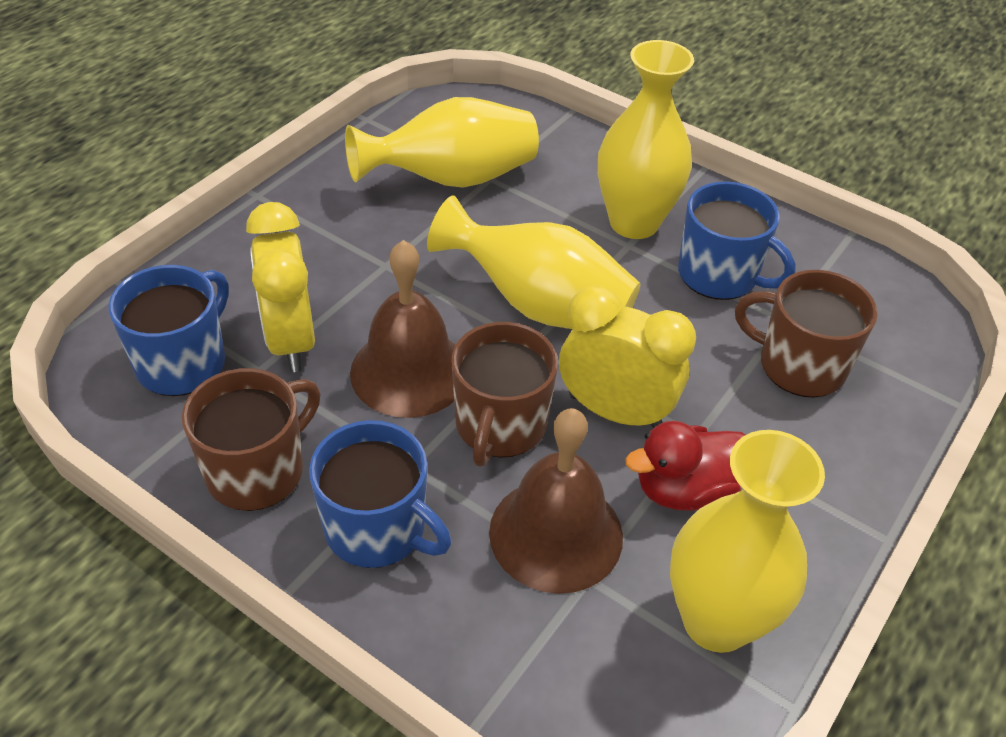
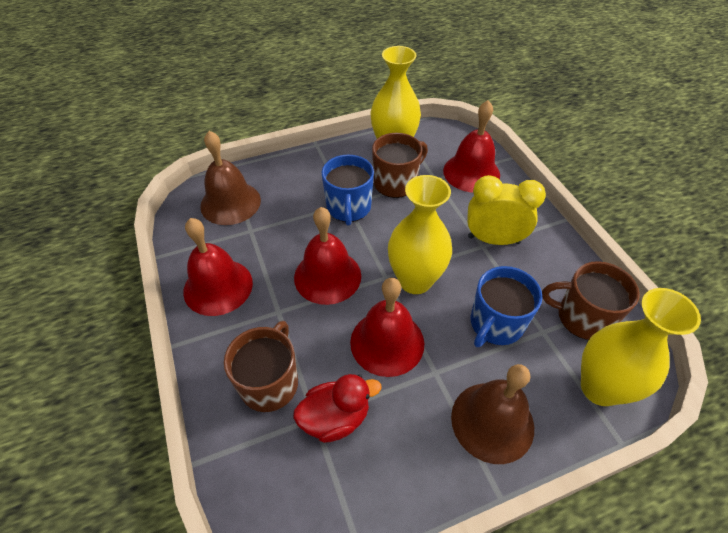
blue mug: 3 -> 2
red bell: 0 -> 4
yellow clock: 2 -> 1
yellow vase: 4 -> 3

